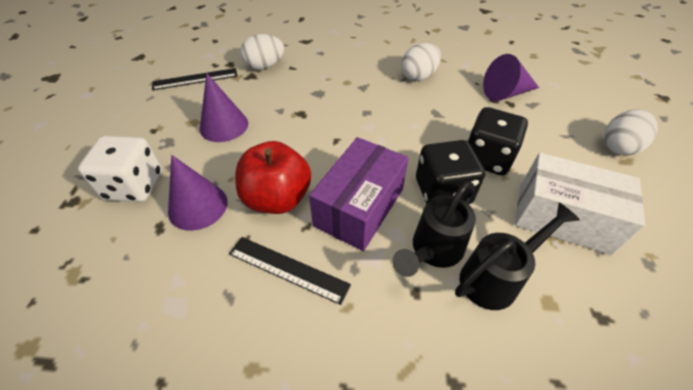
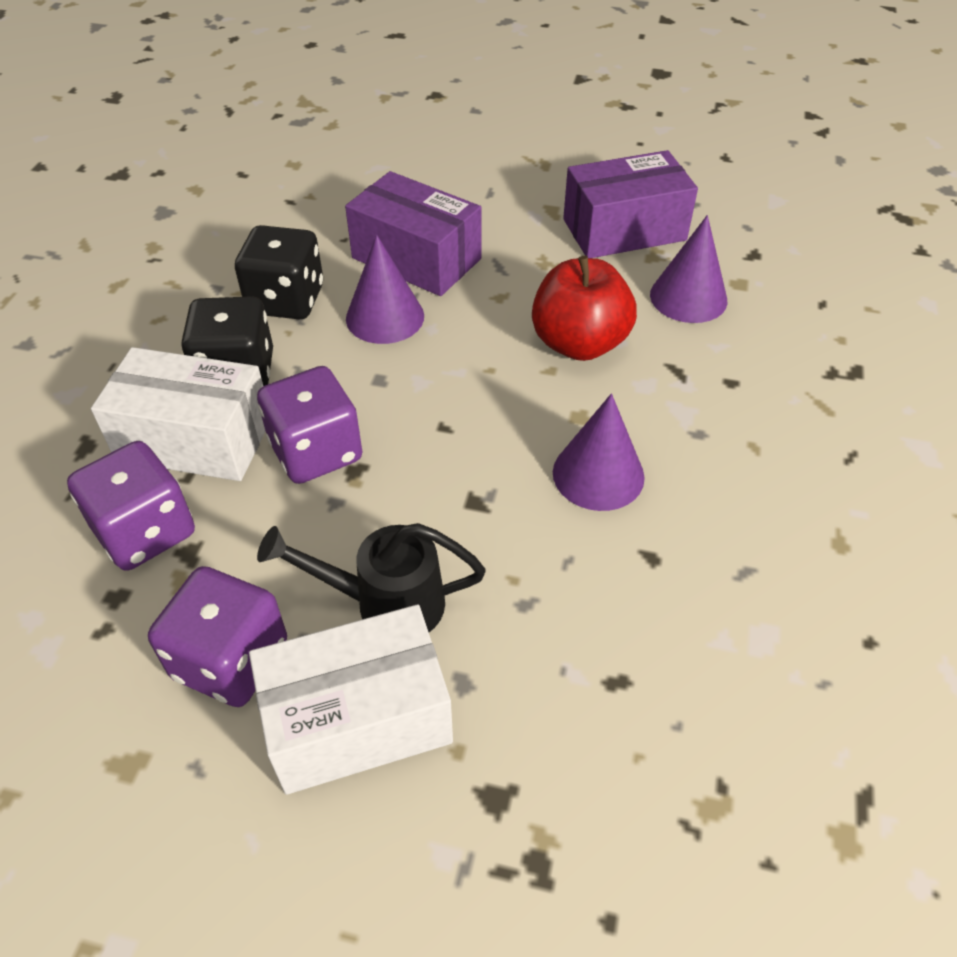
black ruler: 2 -> 0
black watering can: 2 -> 1
purple box: 1 -> 2
purple dice: 0 -> 3
white box: 1 -> 2
white dice: 1 -> 0
white egg: 3 -> 0

